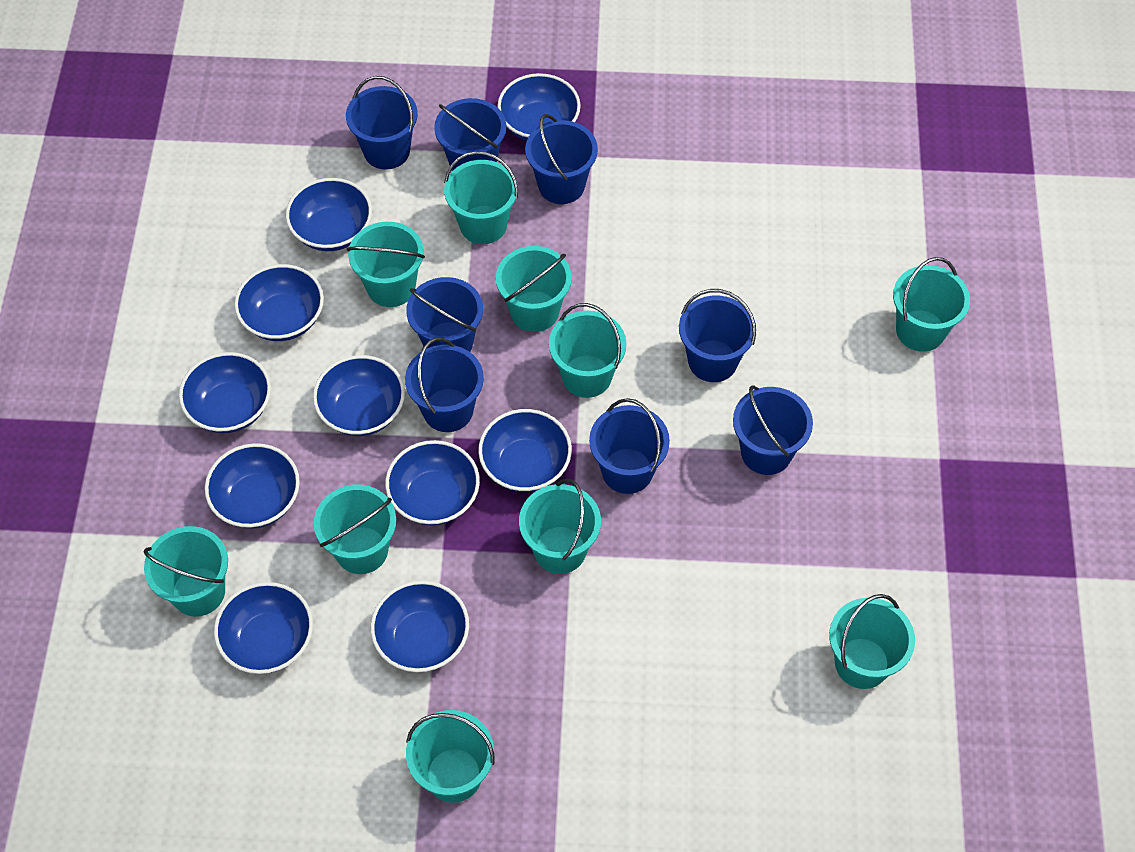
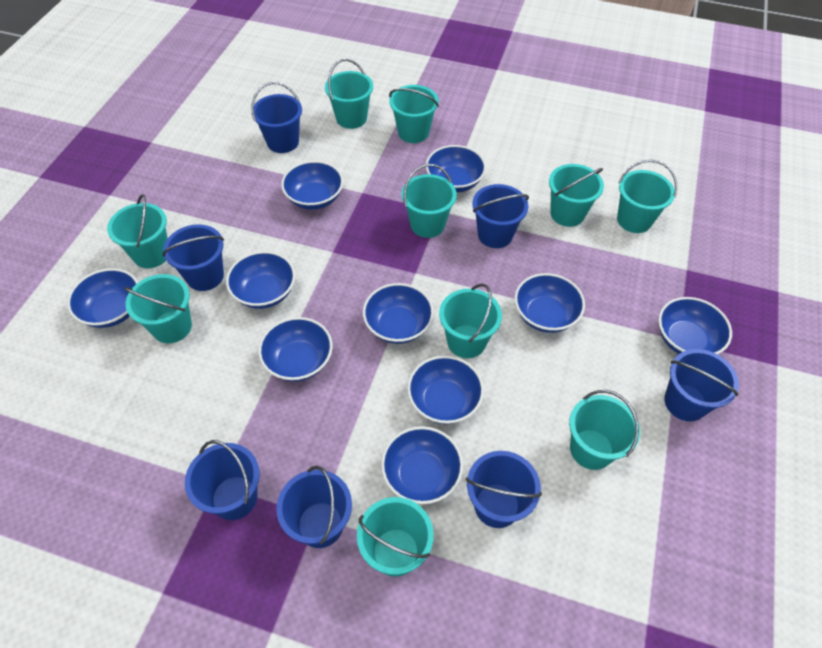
blue bucket: 8 -> 7

